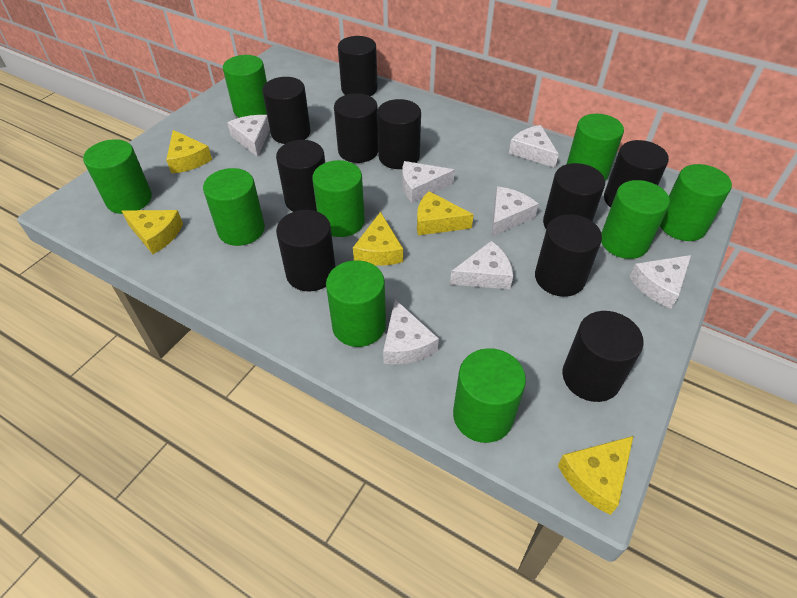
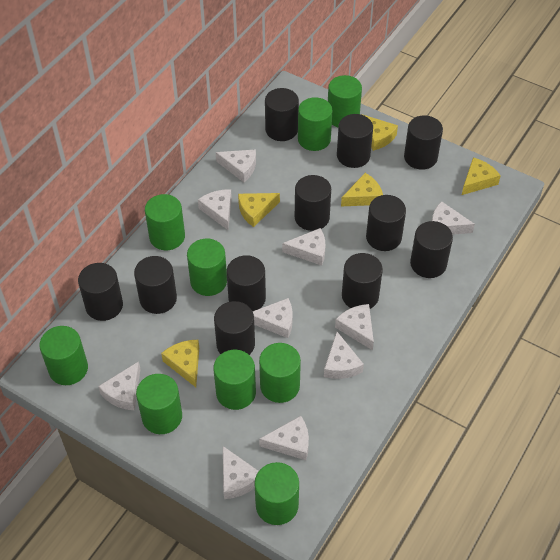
black cylinder: 10 -> 11
white cheese: 7 -> 10

